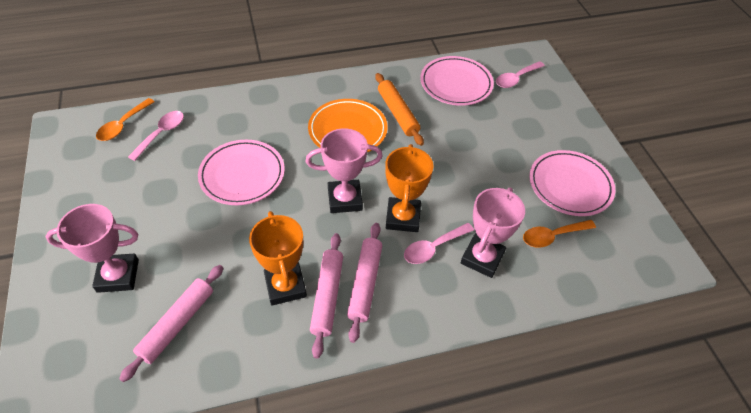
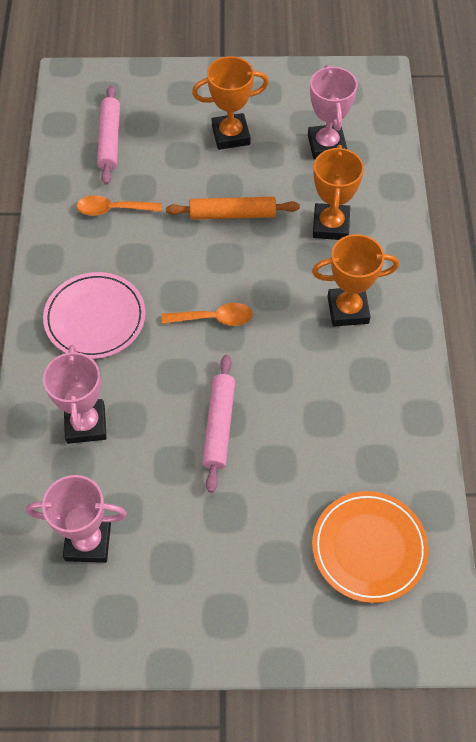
orange trophy: 2 -> 3
pink plate: 3 -> 1
pink rolling pin: 3 -> 2
pink spoon: 3 -> 0

